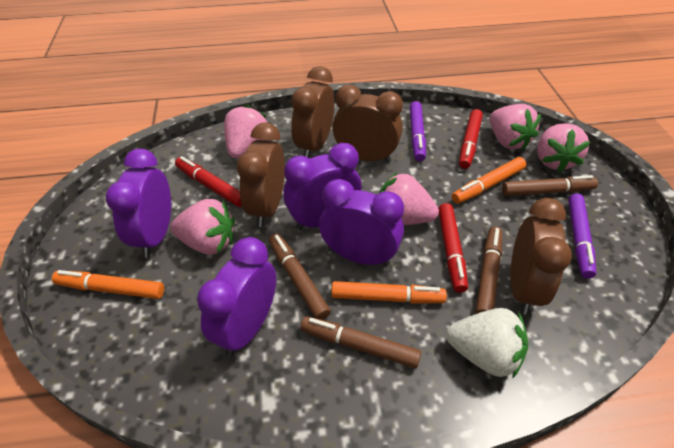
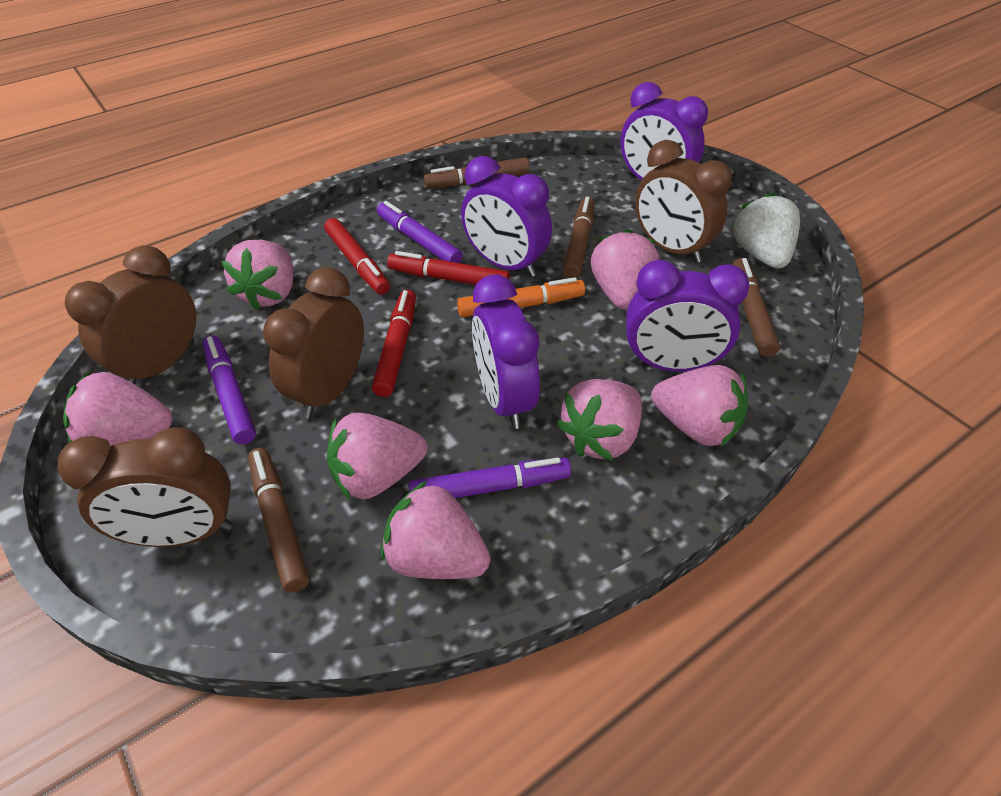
orange marker: 3 -> 1
pink strawberry: 5 -> 7
purple marker: 2 -> 3

